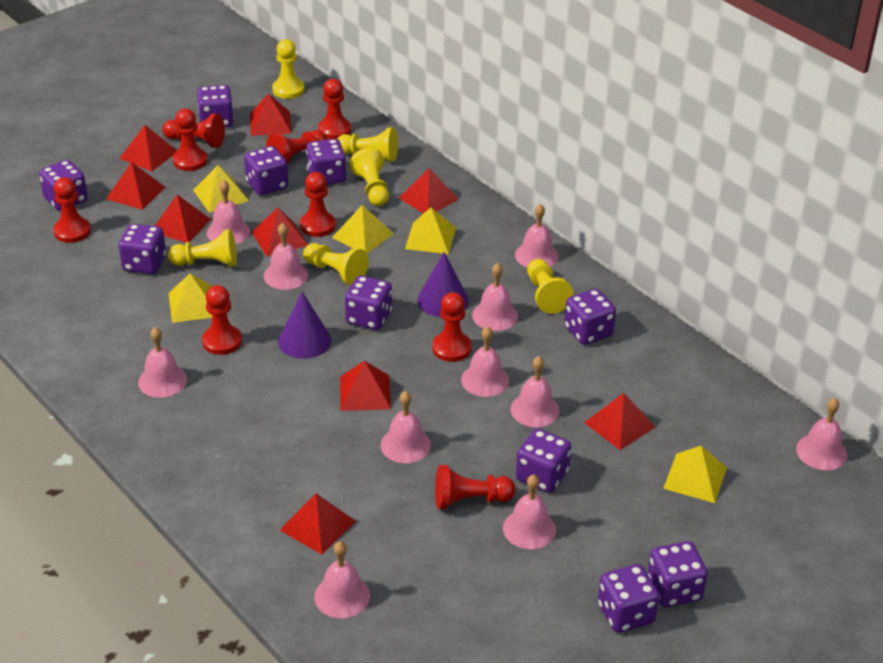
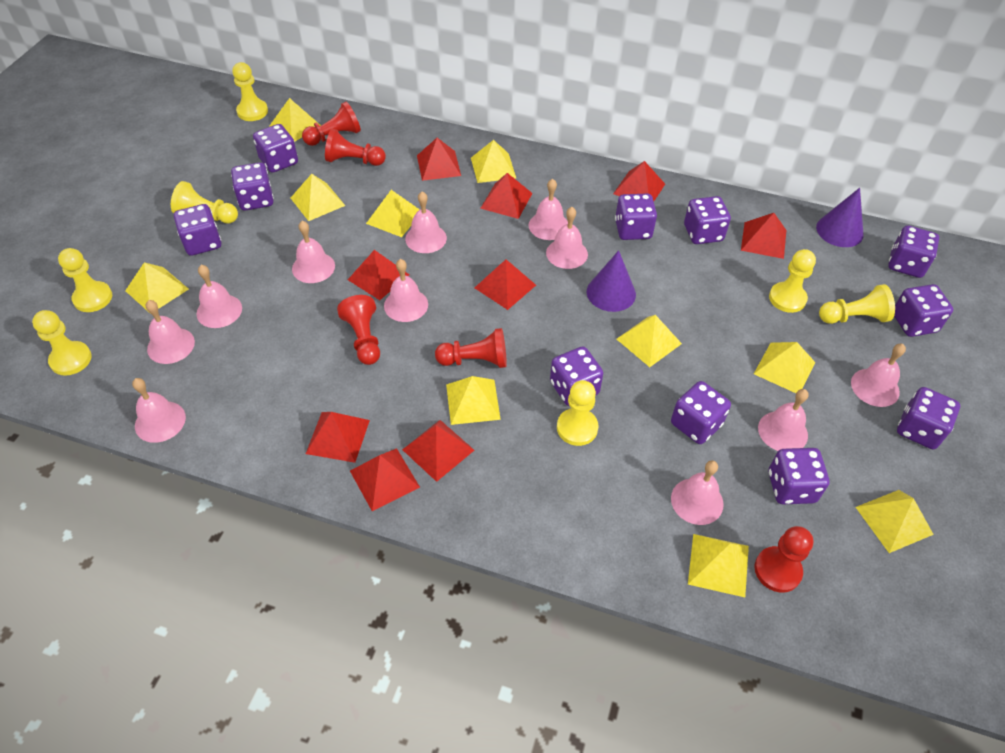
purple dice: 10 -> 11
red pawn: 9 -> 5
yellow pawn: 6 -> 7
yellow pyramid: 5 -> 10

